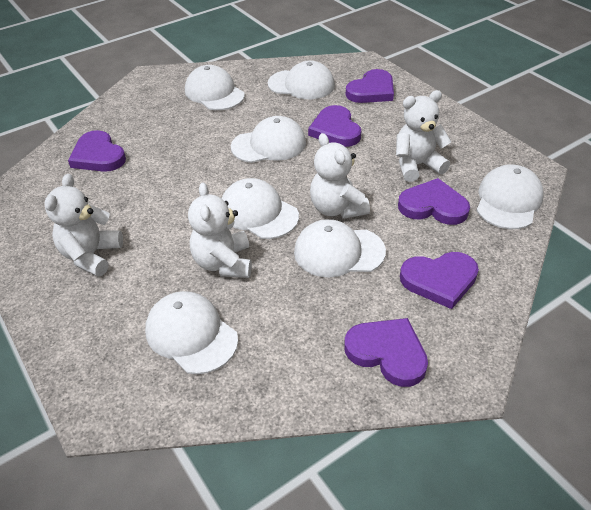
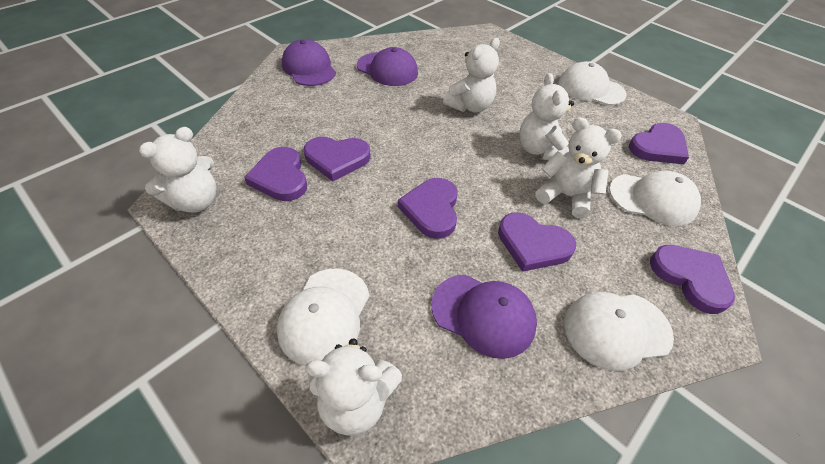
purple cap: 0 -> 3
white cap: 7 -> 4
white teddy bear: 4 -> 5

